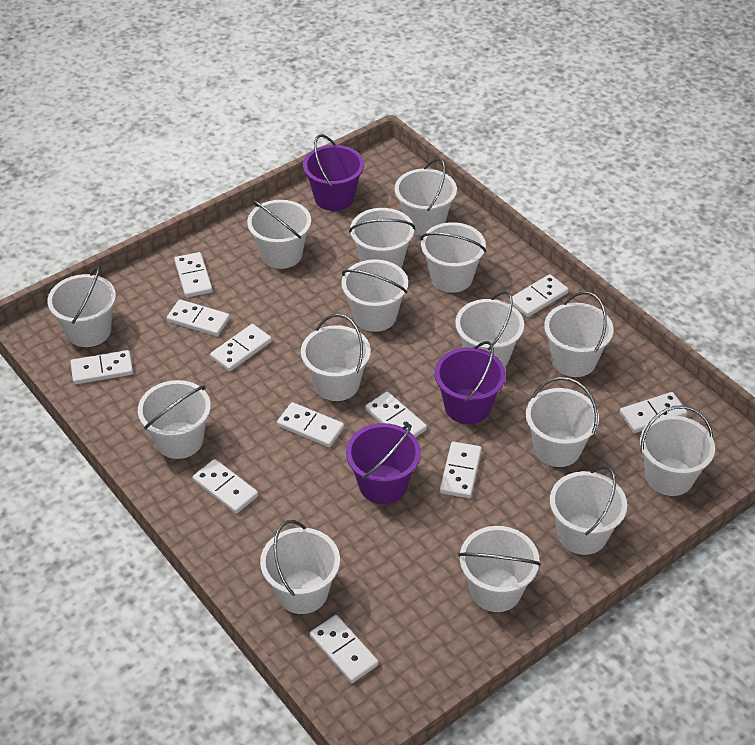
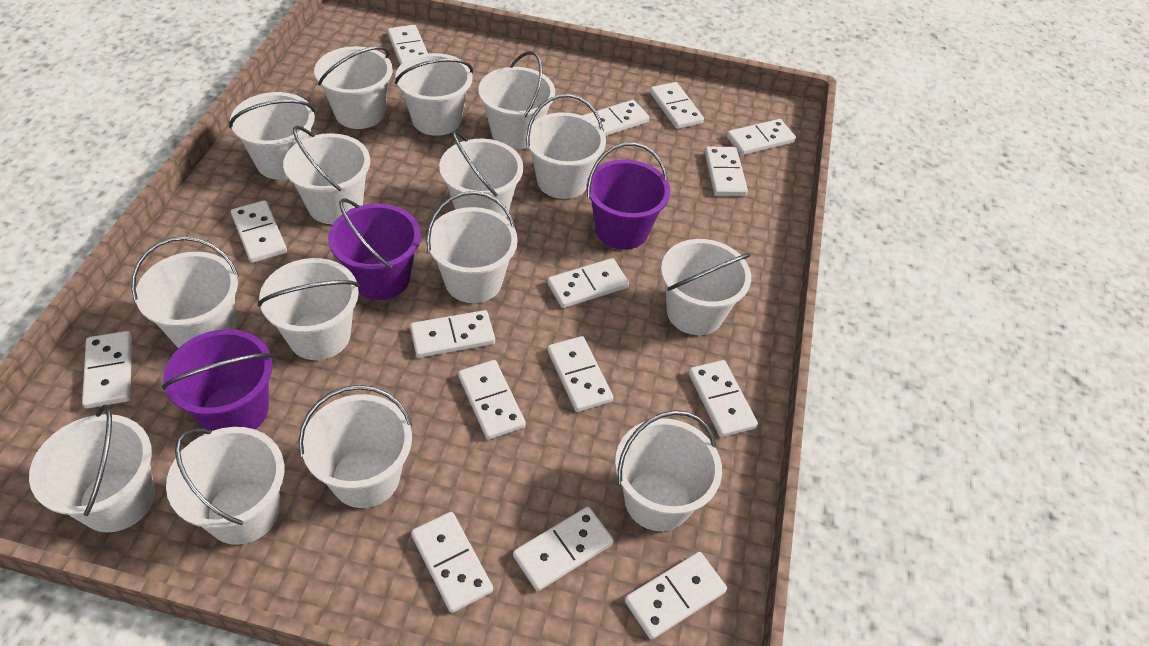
white domino: 11 -> 15

